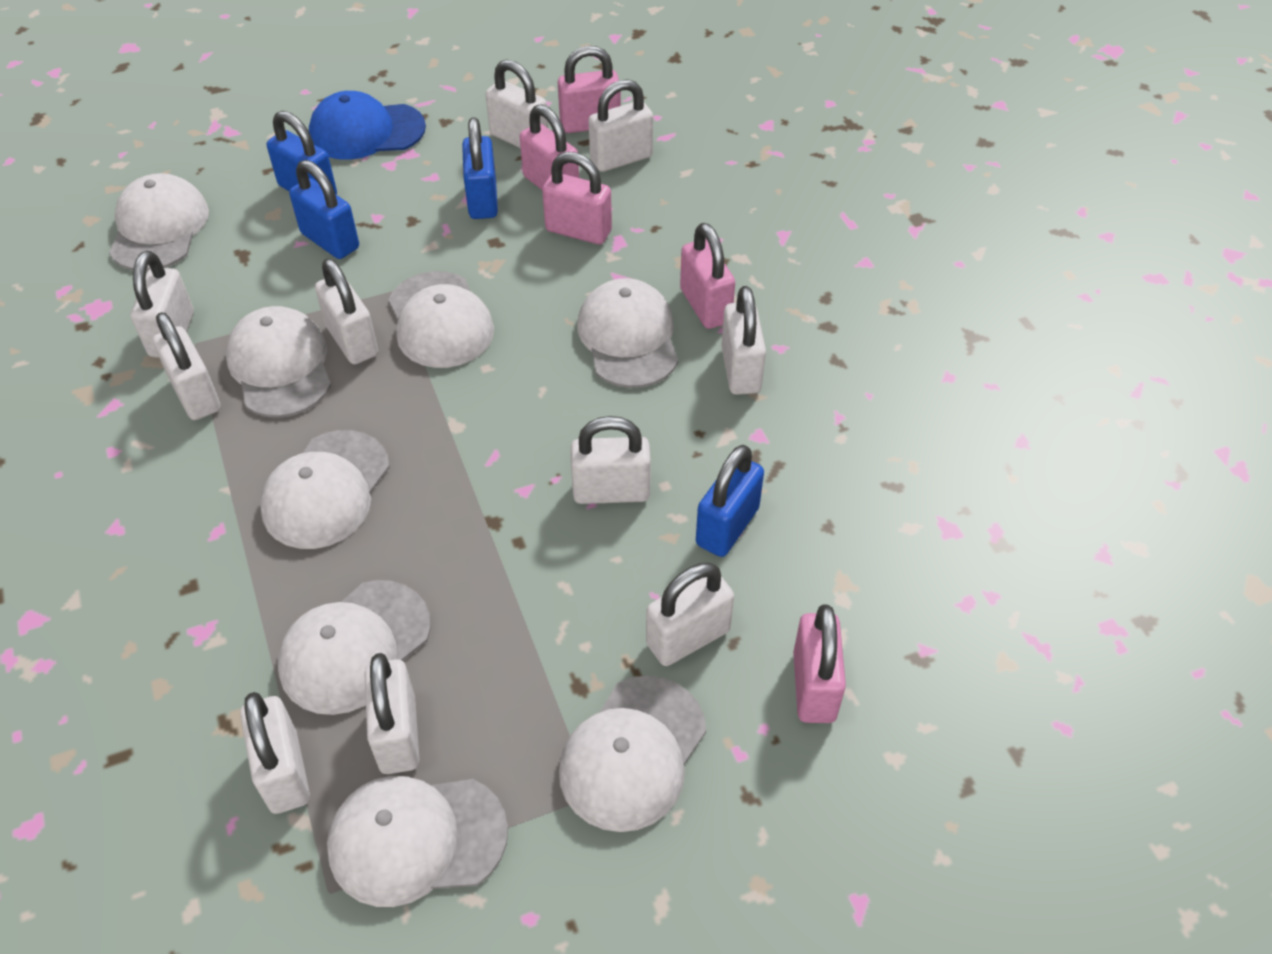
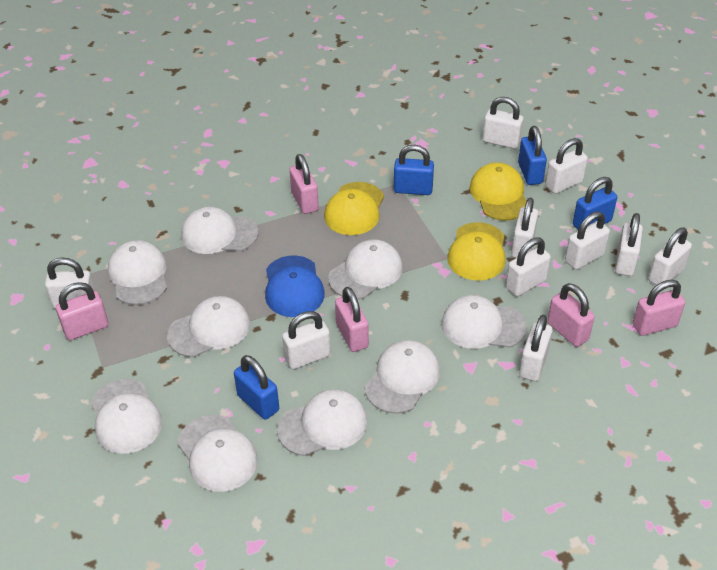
white cap: 8 -> 9
yellow cap: 0 -> 3

